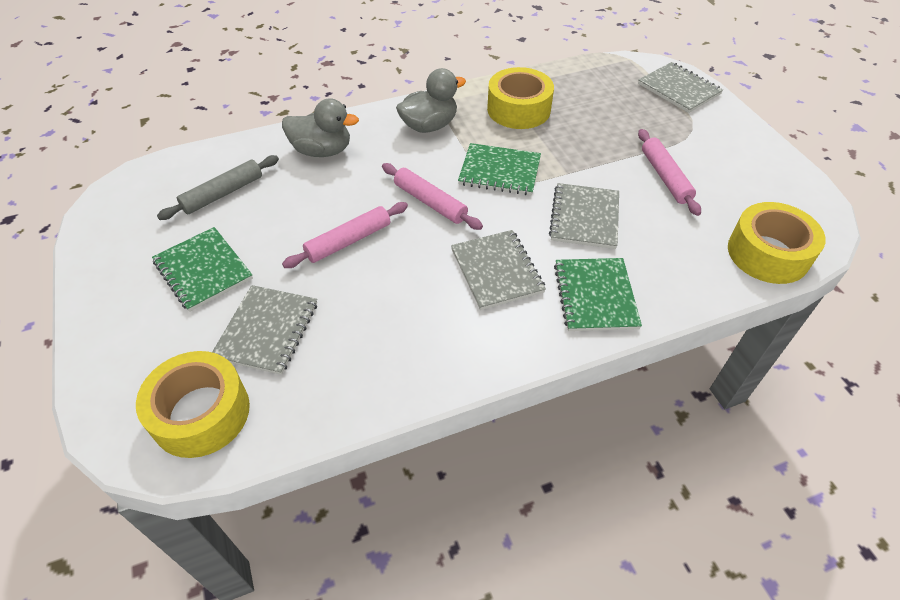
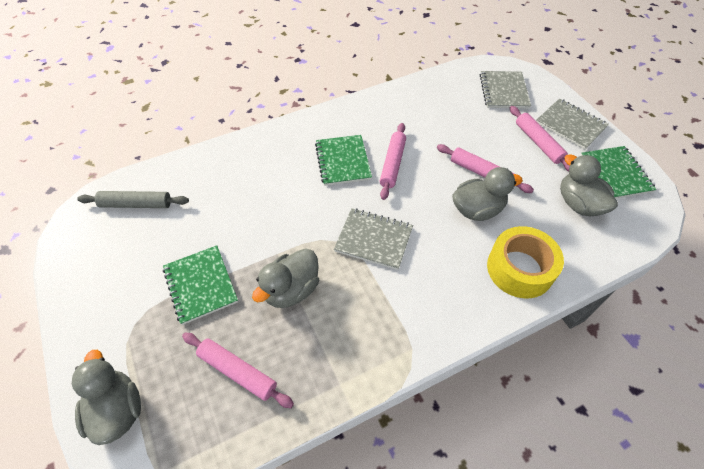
grey duck: 2 -> 4
grey notebook: 4 -> 3
pink rolling pin: 3 -> 4
yellow tape: 3 -> 1

